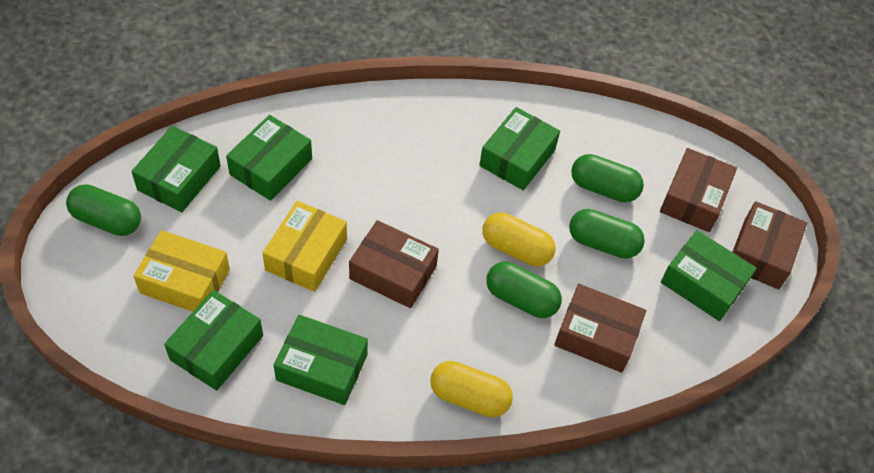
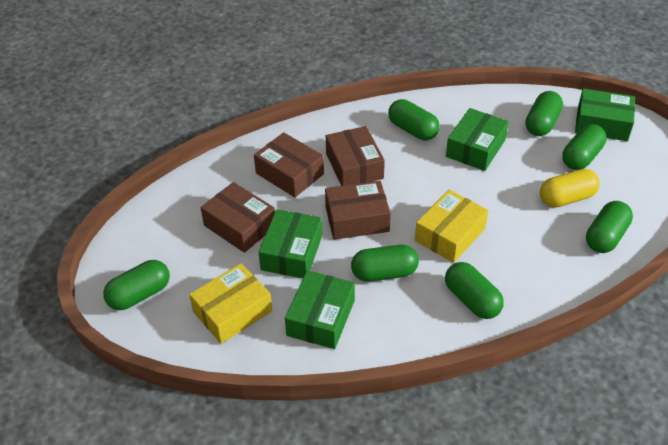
green box: 6 -> 4
green capsule: 4 -> 7
yellow capsule: 2 -> 1

